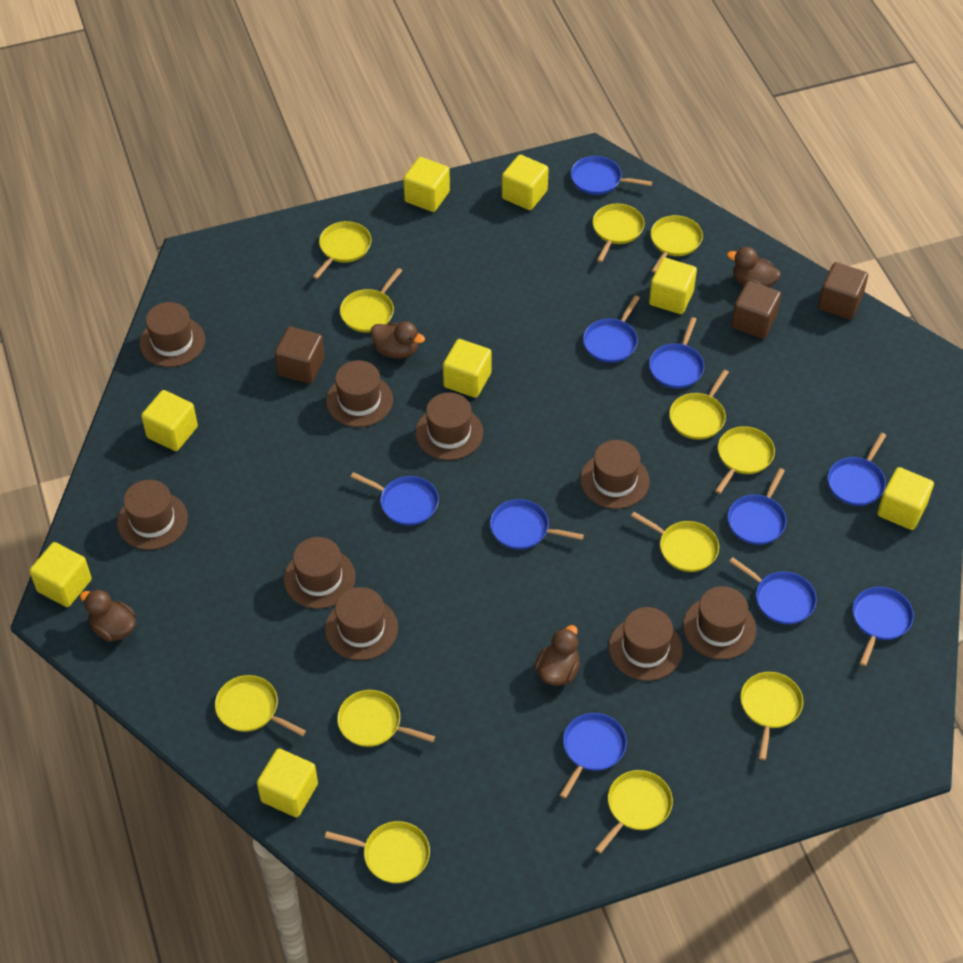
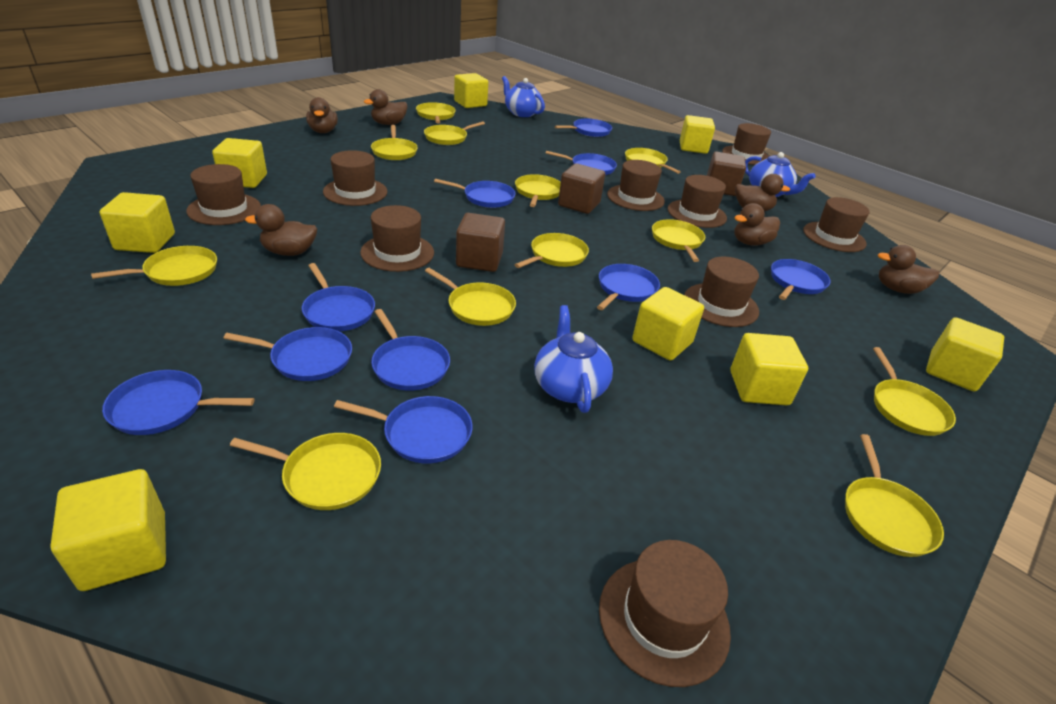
blue teapot: 0 -> 3
brown duck: 4 -> 6

